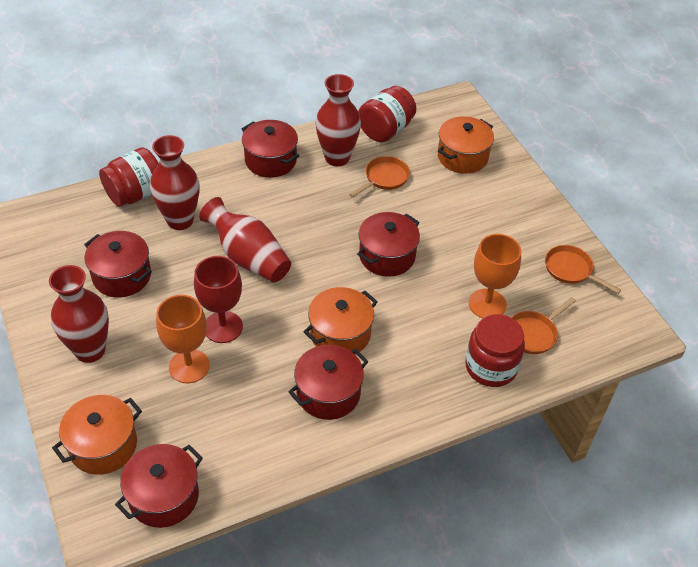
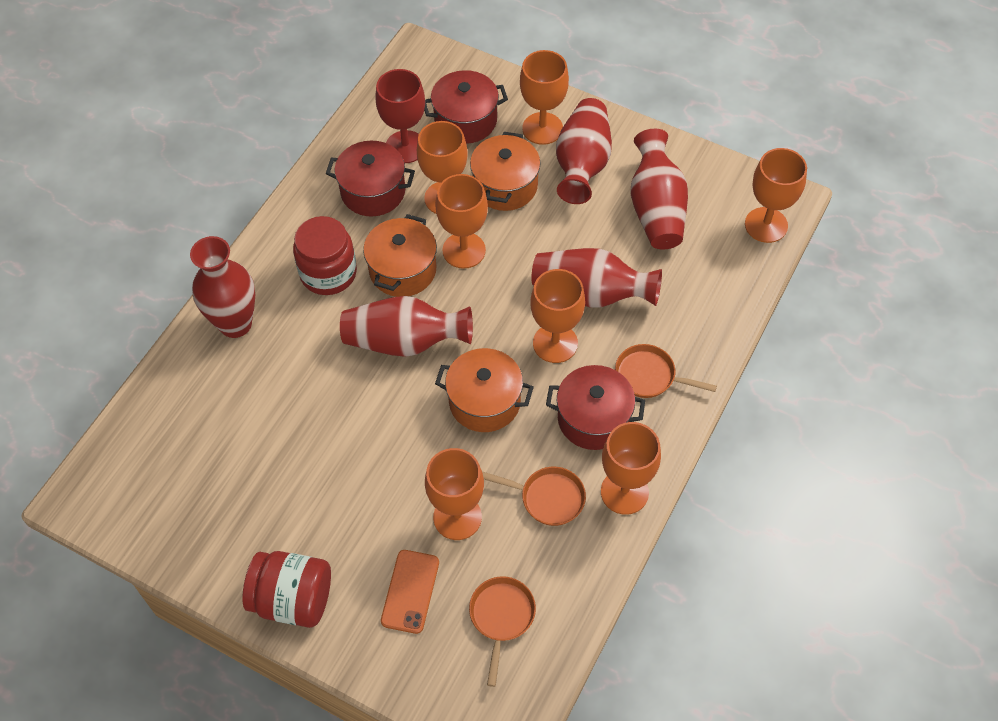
orange goblet: 2 -> 7
orange phone: 0 -> 1
red jar: 3 -> 2
red pot: 5 -> 3
red vase: 4 -> 5

